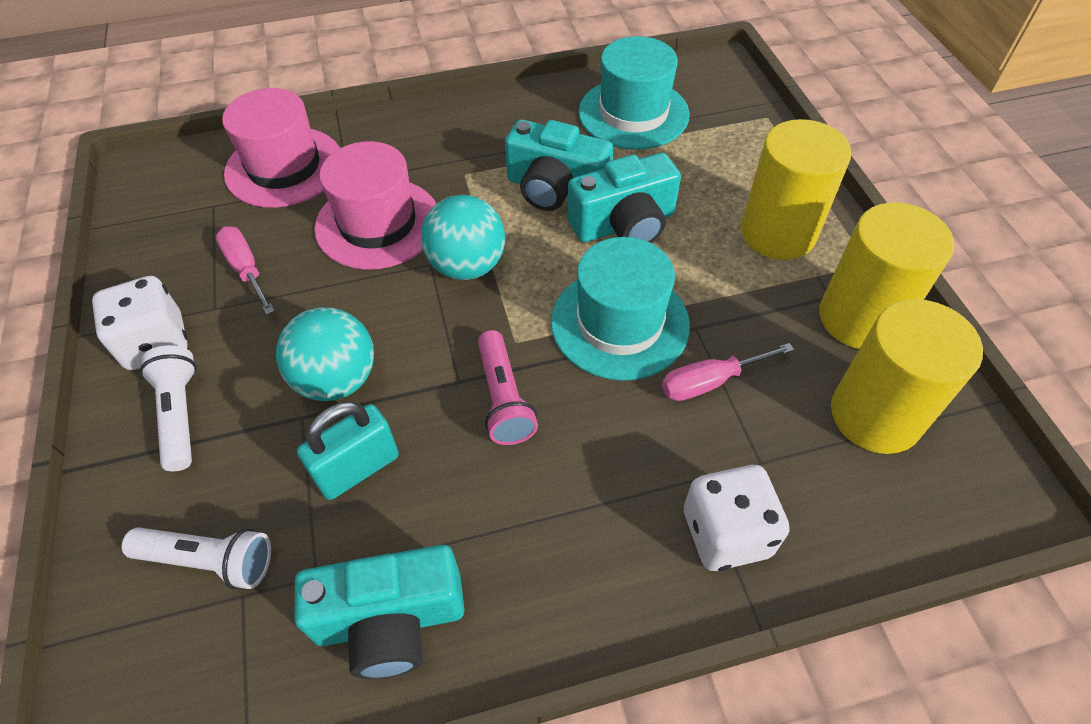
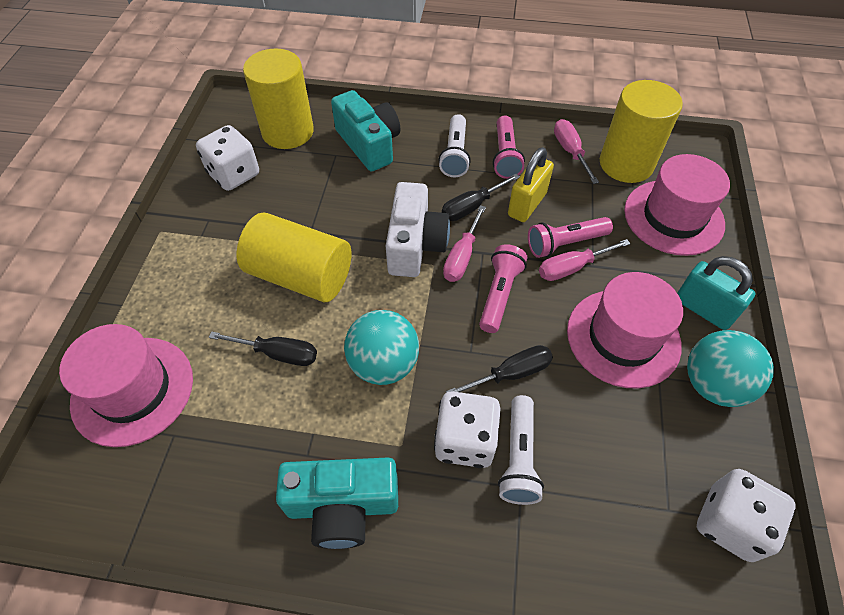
black screwdriver: 0 -> 3
pink flashlight: 1 -> 3
pink hat: 2 -> 3
pink screwdriver: 2 -> 3
turquoise camera: 3 -> 2
turquoise hat: 2 -> 0
white camera: 0 -> 1
white dice: 2 -> 3
yellow padlock: 0 -> 1

